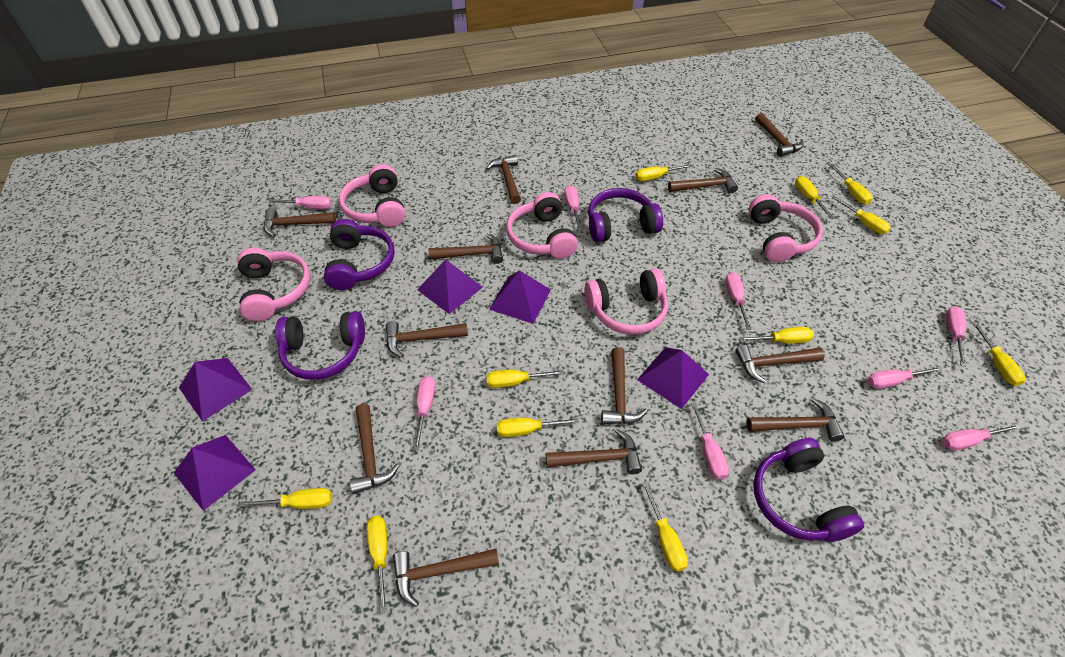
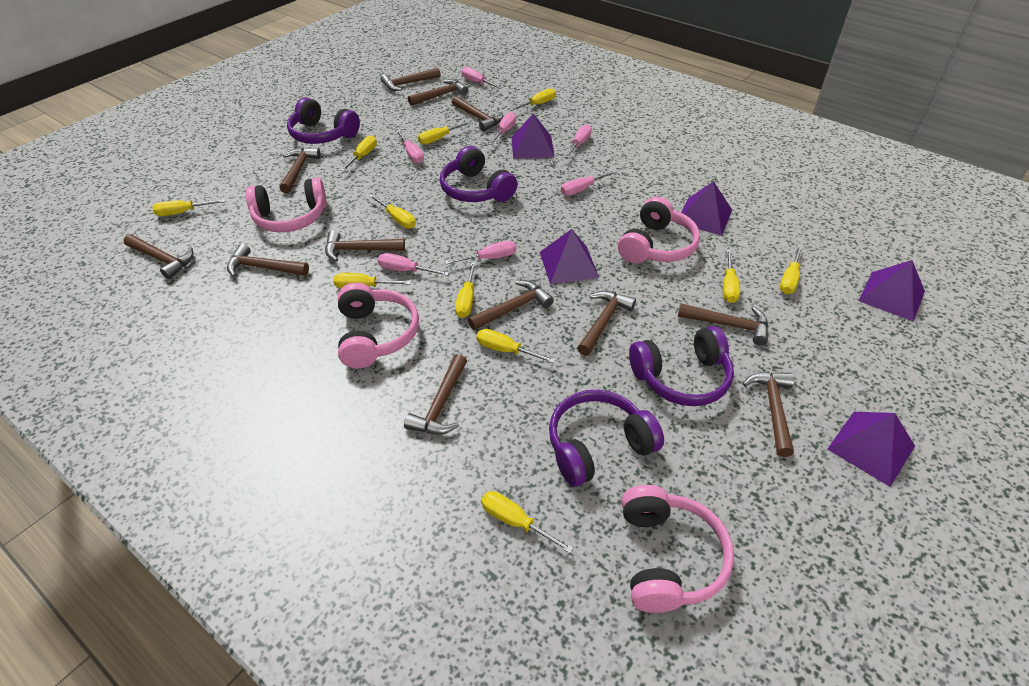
pink headphones: 5 -> 4
pink screwdriver: 8 -> 7

